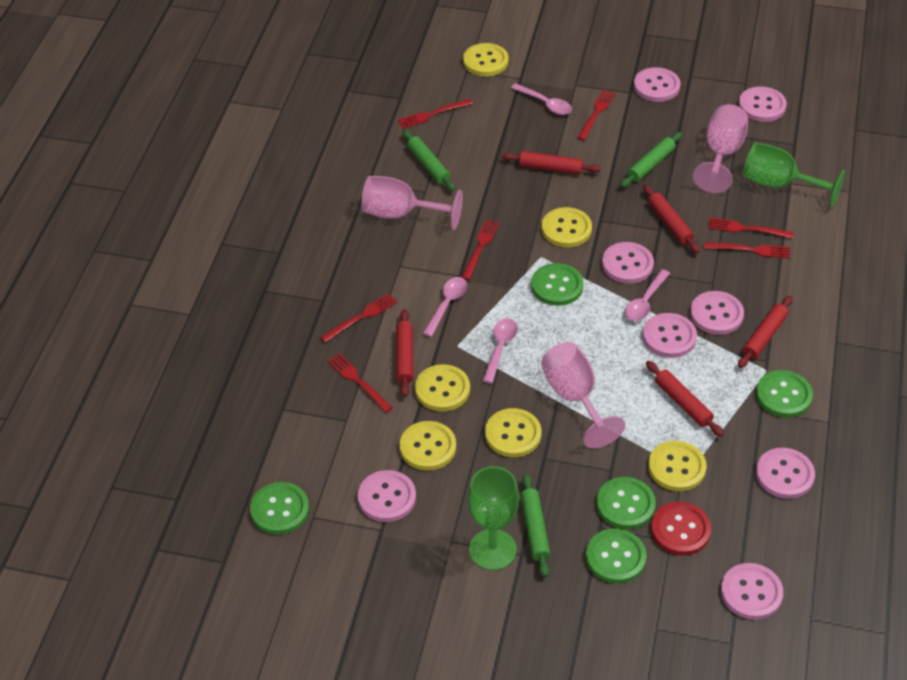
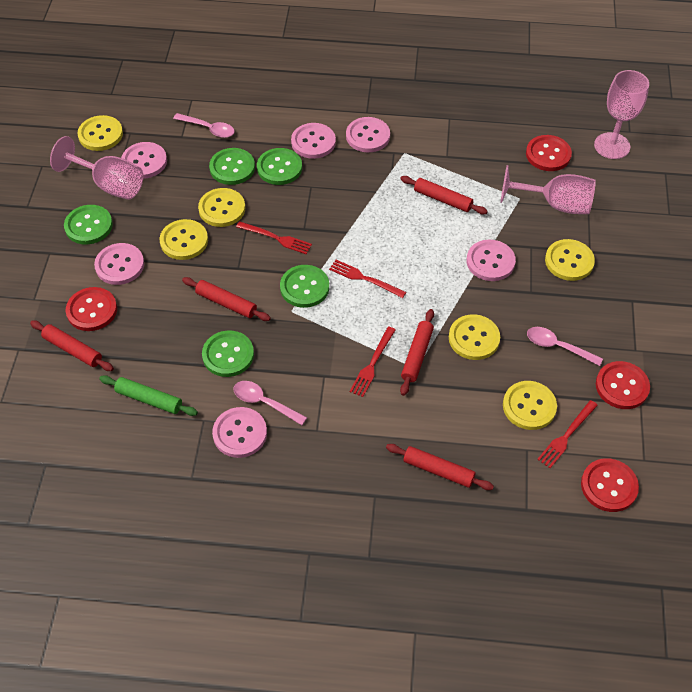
green goblet: 2 -> 0
green rolling pin: 3 -> 1
pink button: 8 -> 6
pink spoon: 4 -> 3
red button: 1 -> 4
red fork: 7 -> 4

